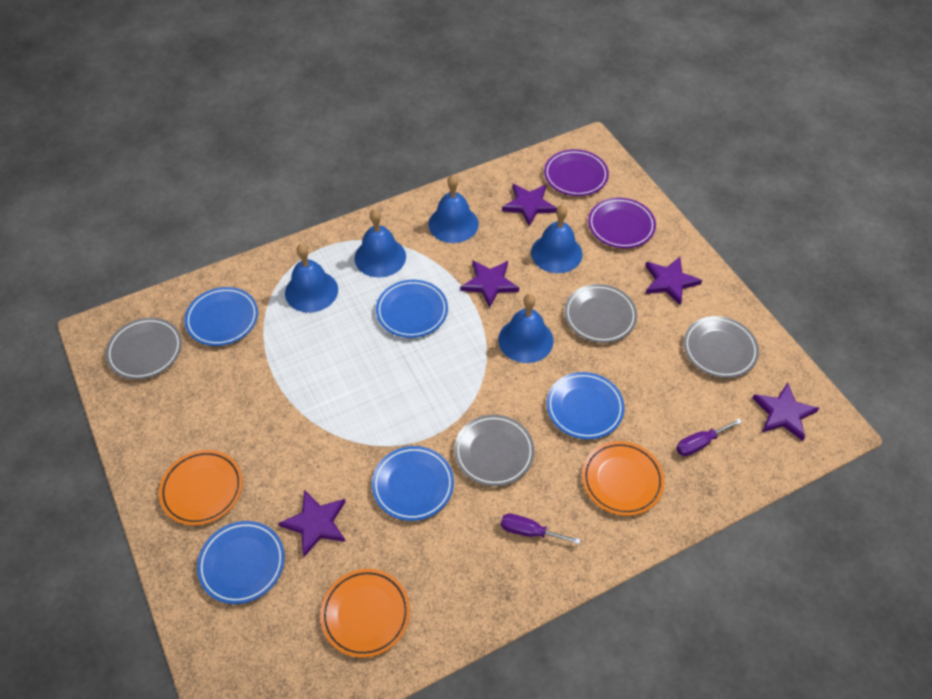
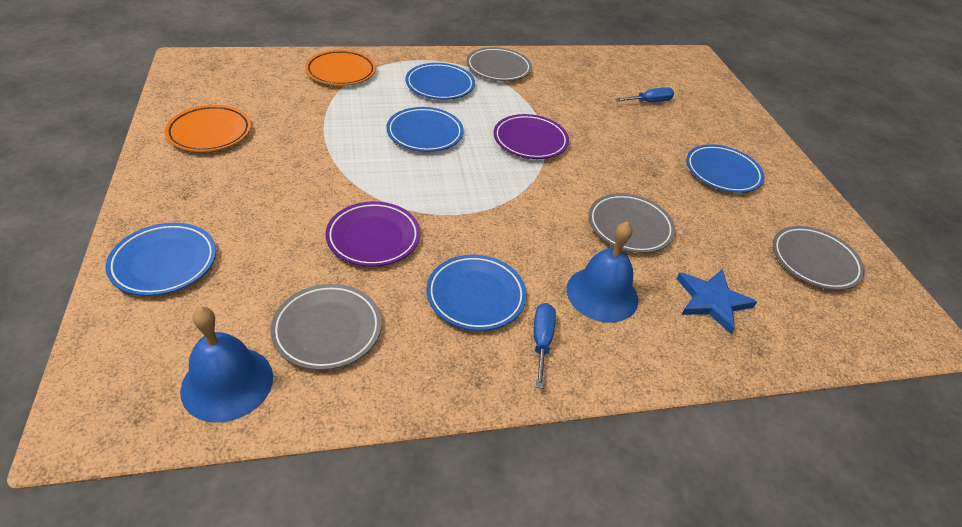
blue bell: 5 -> 2
blue screwdriver: 0 -> 2
blue star: 0 -> 1
orange plate: 3 -> 2
purple screwdriver: 2 -> 0
purple star: 5 -> 0

